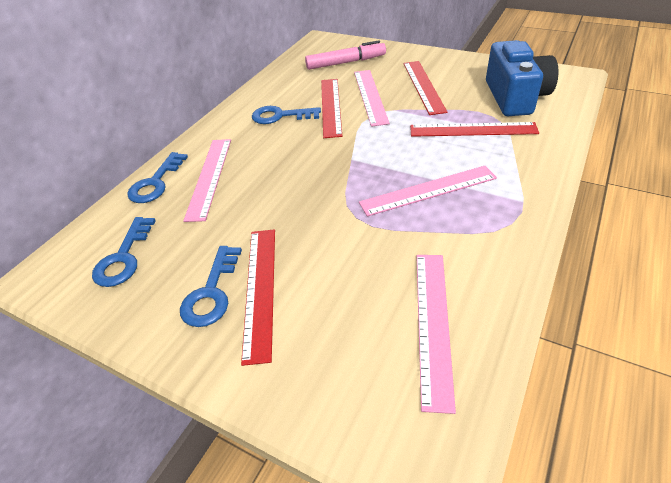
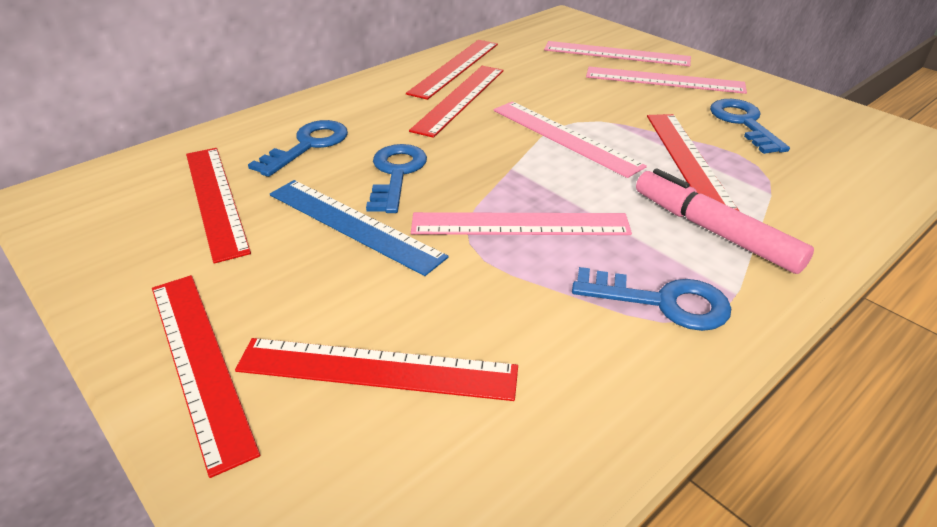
blue camera: 1 -> 0
blue ruler: 0 -> 1
red ruler: 4 -> 6

